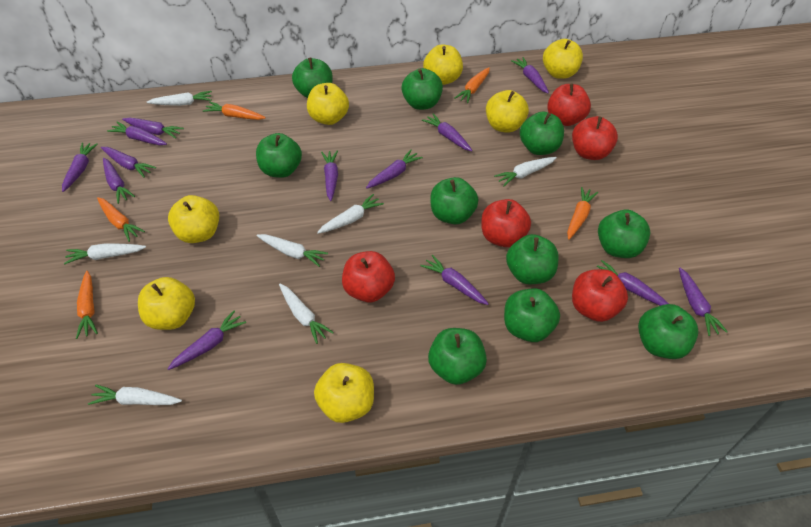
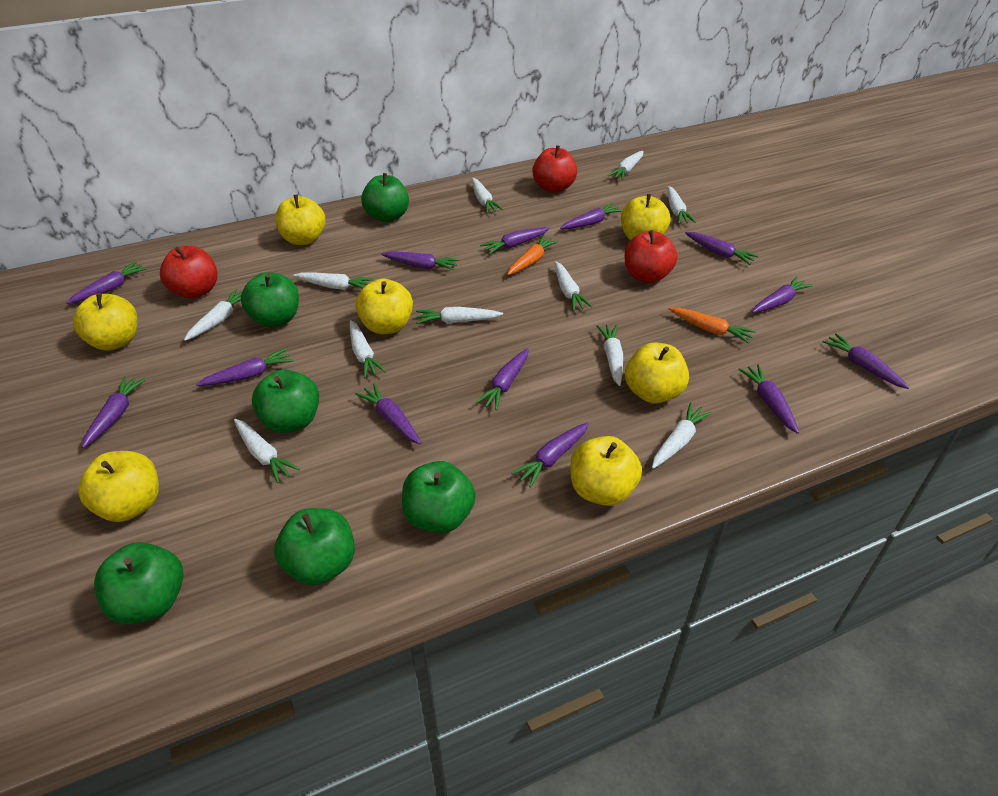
green apple: 10 -> 6
orange carrot: 5 -> 2
red apple: 5 -> 3
white carrot: 7 -> 11

